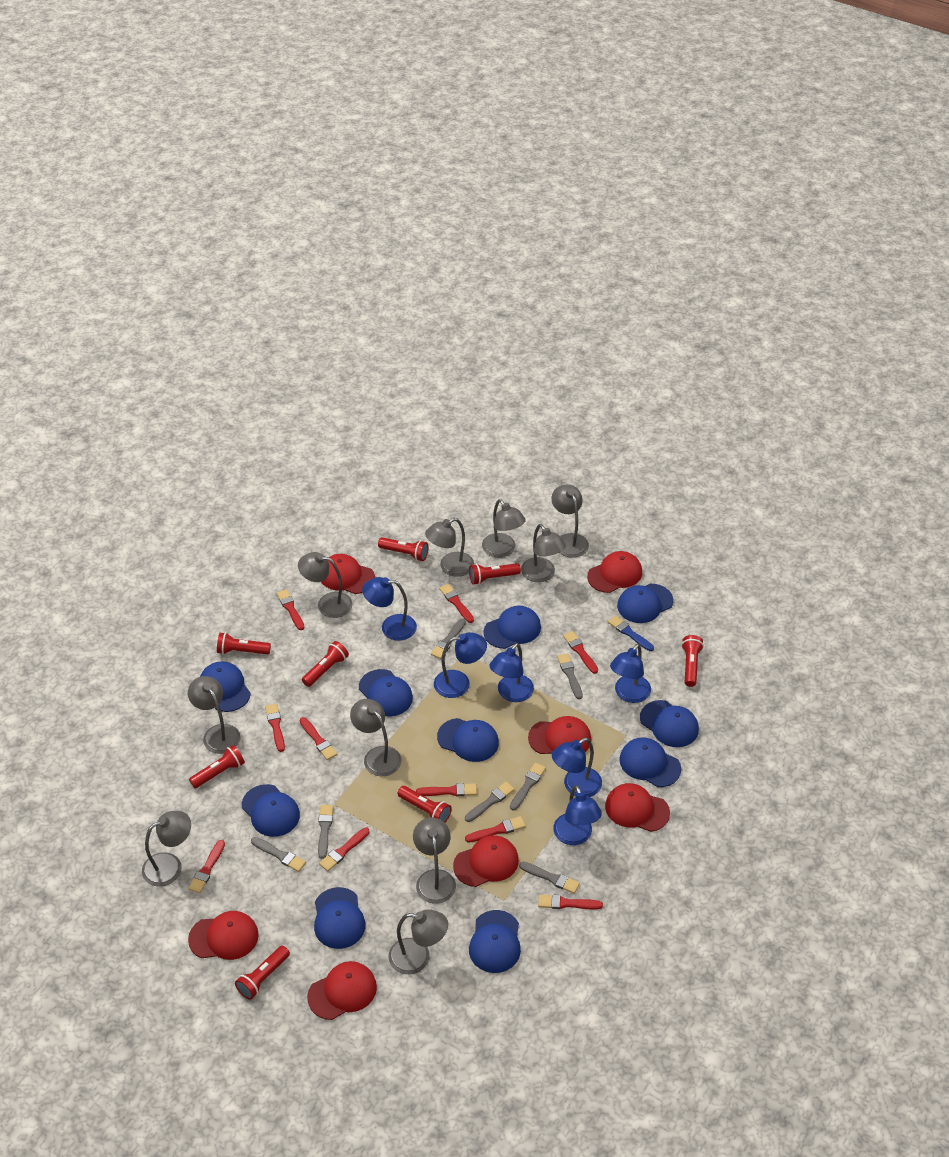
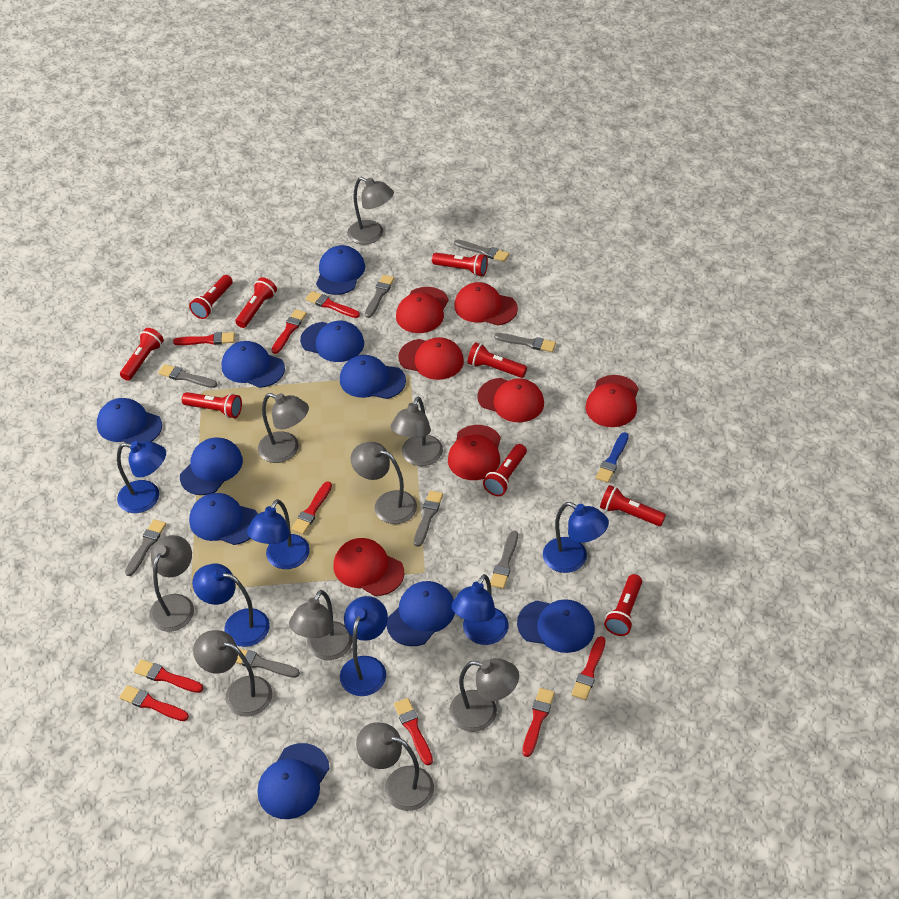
grey brush: 7 -> 8
grey lamp: 10 -> 9
red brush: 10 -> 9
red flashlight: 8 -> 9

